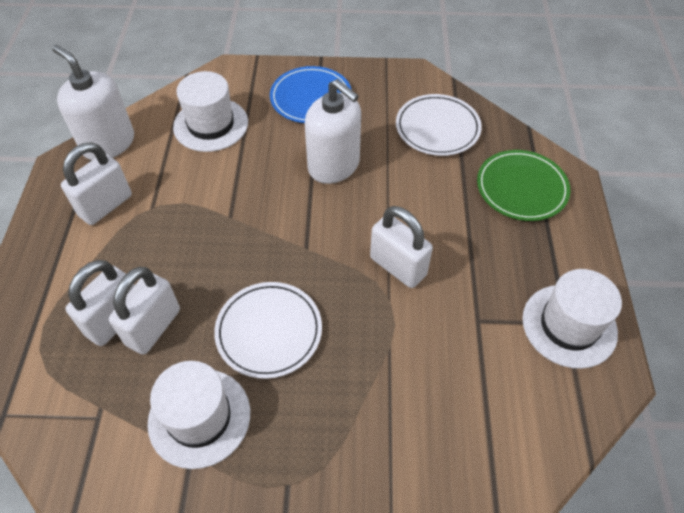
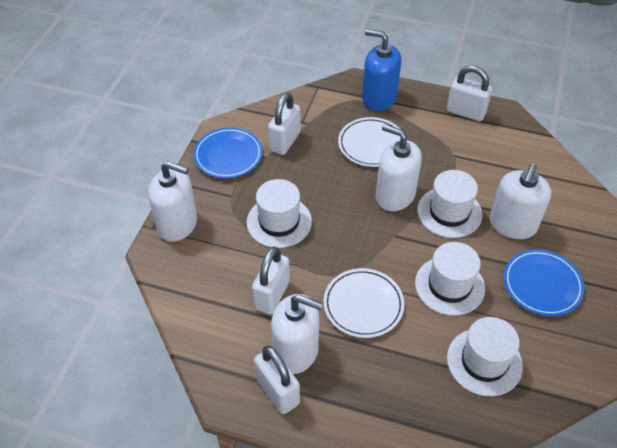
blue plate: 1 -> 2
blue soap dispenser: 0 -> 1
green plate: 1 -> 0
white hat: 3 -> 4
white soap dispenser: 2 -> 4

